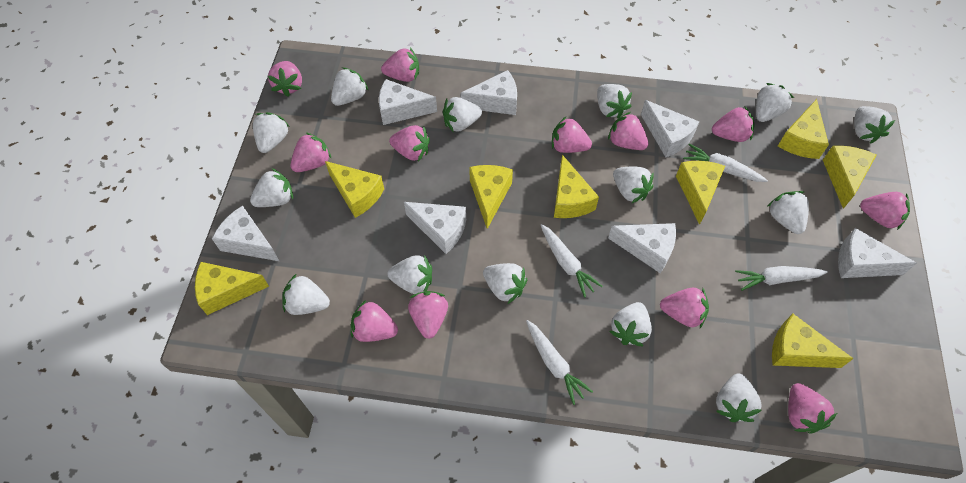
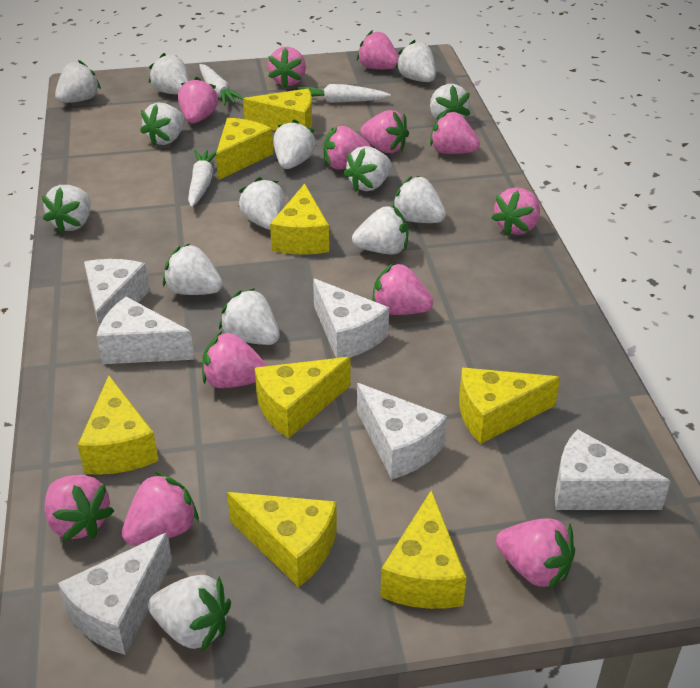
white carrot: 4 -> 3
white cheese: 7 -> 6

